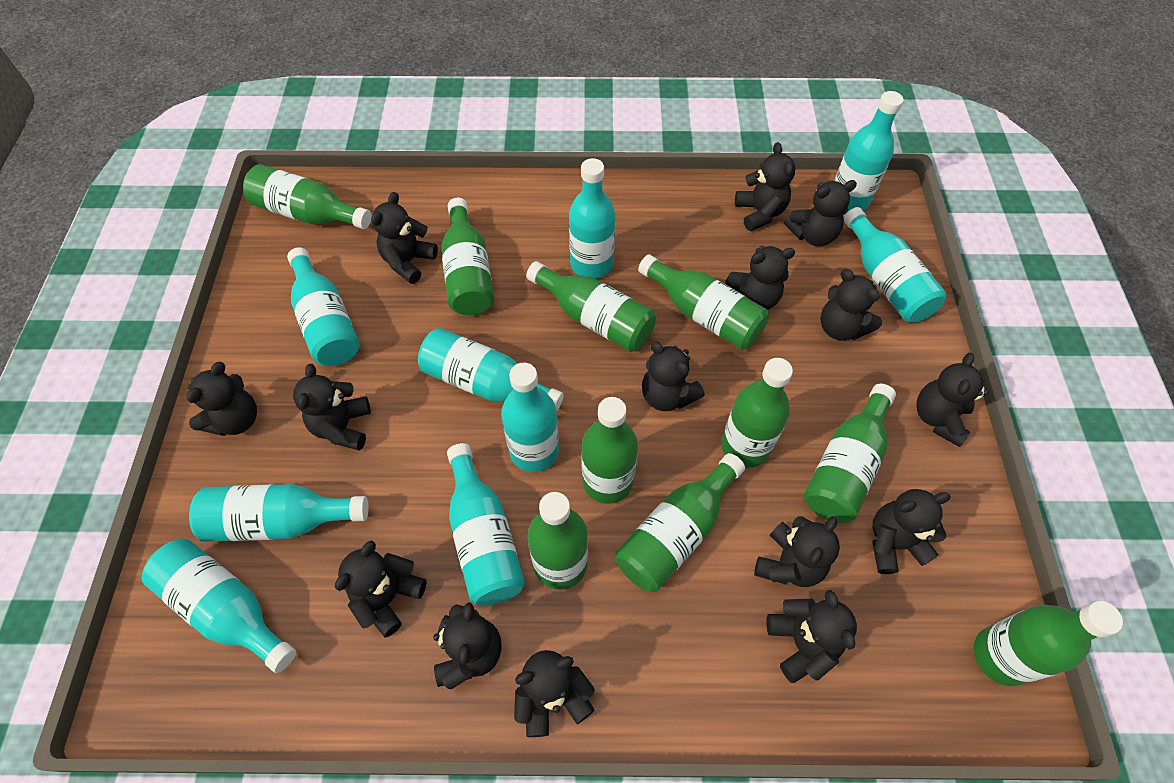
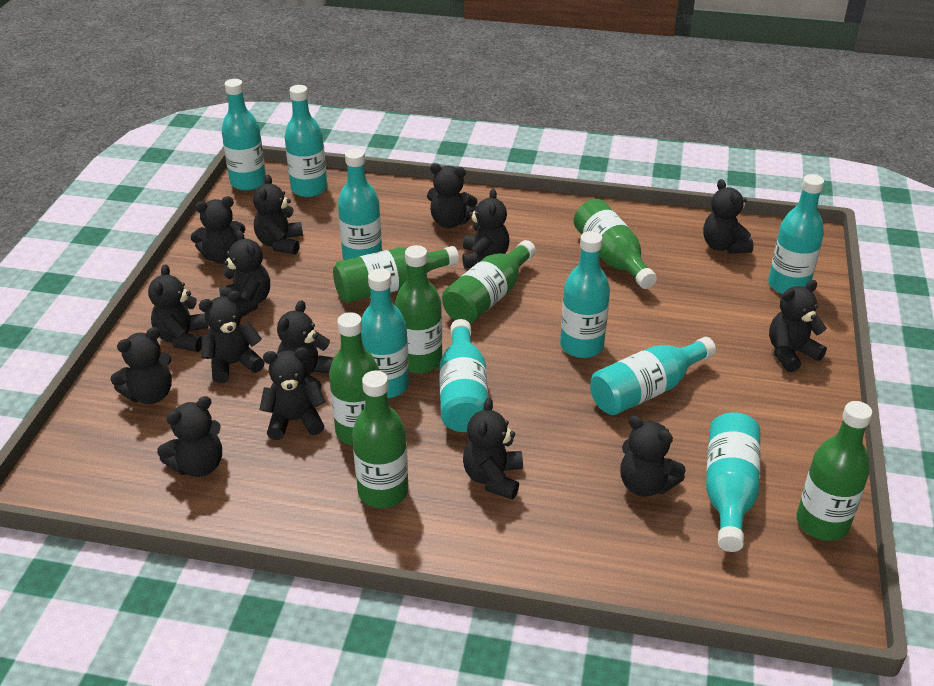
green bottle: 10 -> 7

